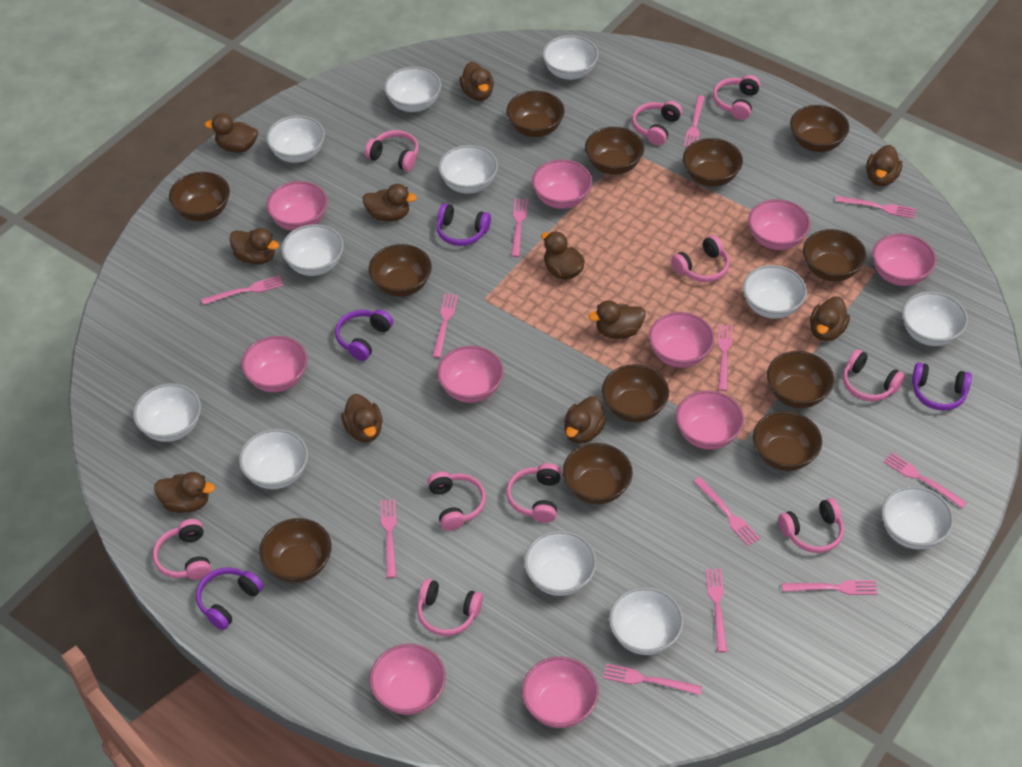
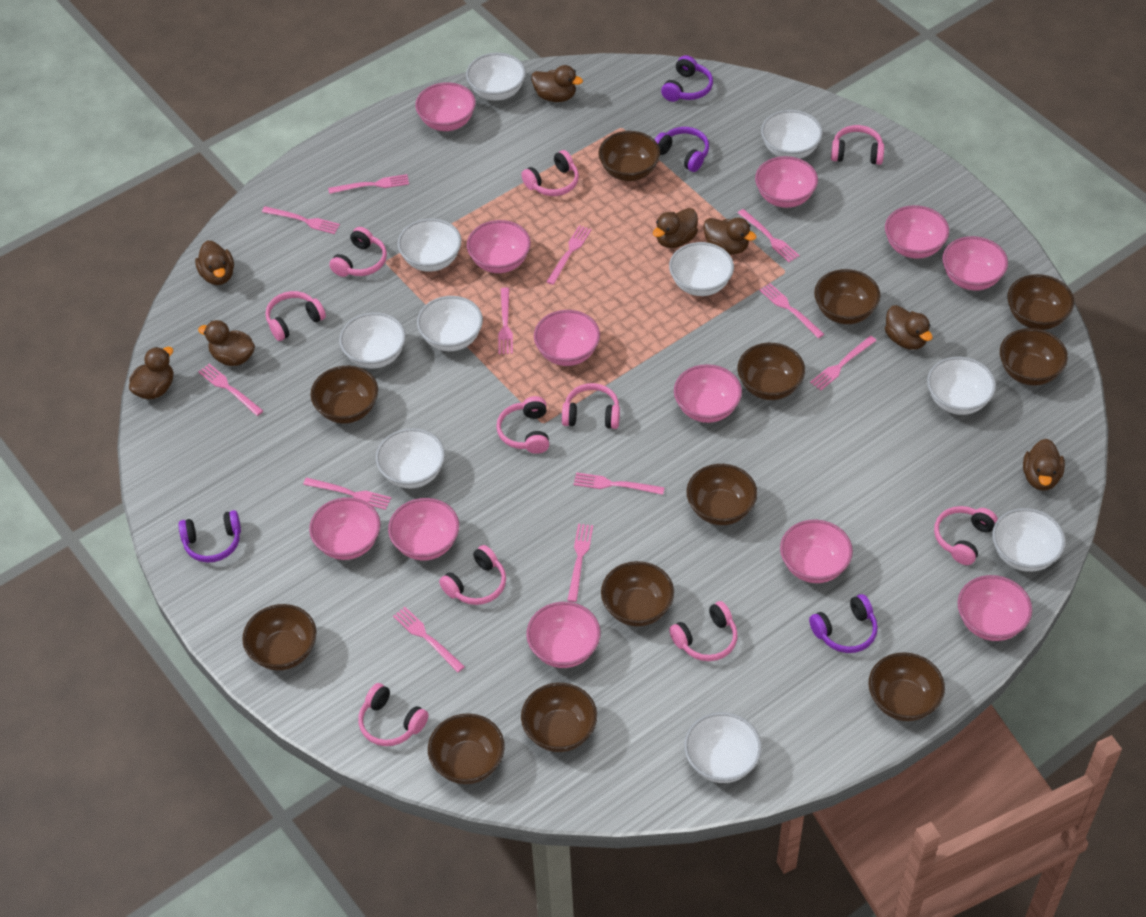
brown duck: 11 -> 8
pink bowl: 10 -> 12
white bowl: 12 -> 10

